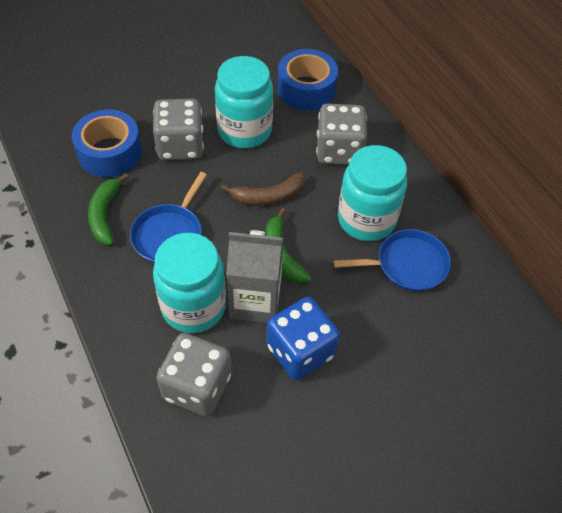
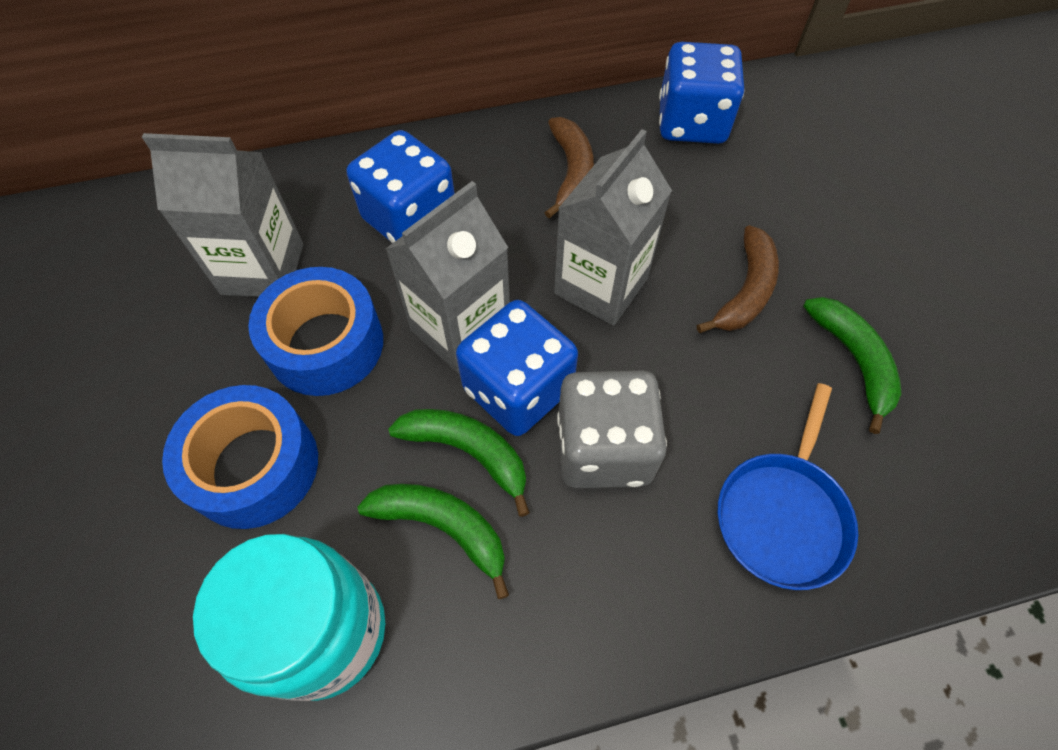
blue dice: 1 -> 3
blue pan: 2 -> 1
brown banana: 1 -> 2
green banana: 2 -> 3
grey carton: 1 -> 3
grey dice: 3 -> 1
turquoise jar: 3 -> 1

